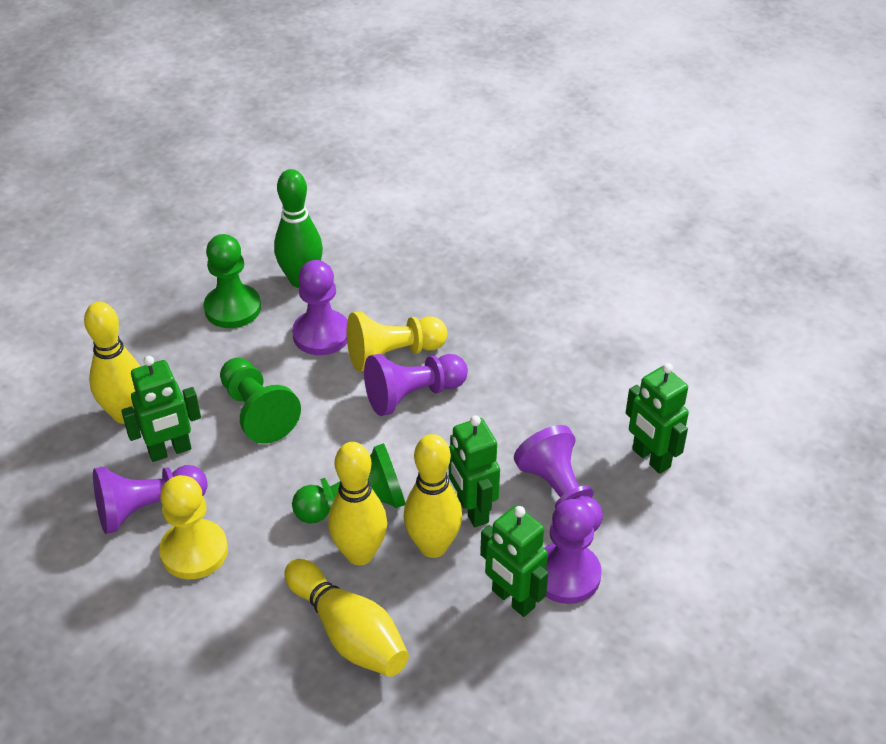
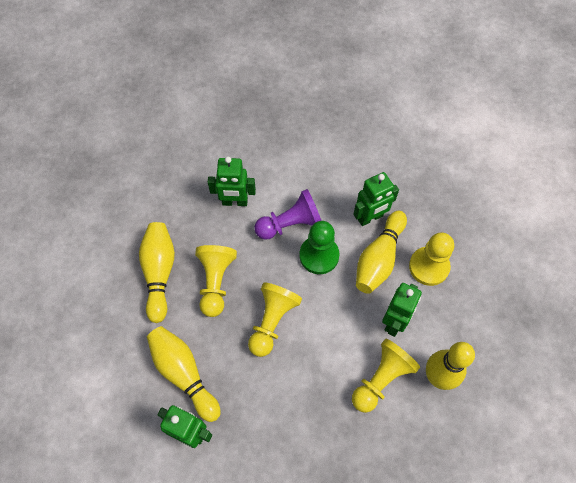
green bowling pin: 1 -> 0
green pawn: 3 -> 1
purple pawn: 5 -> 1
yellow pawn: 2 -> 4

